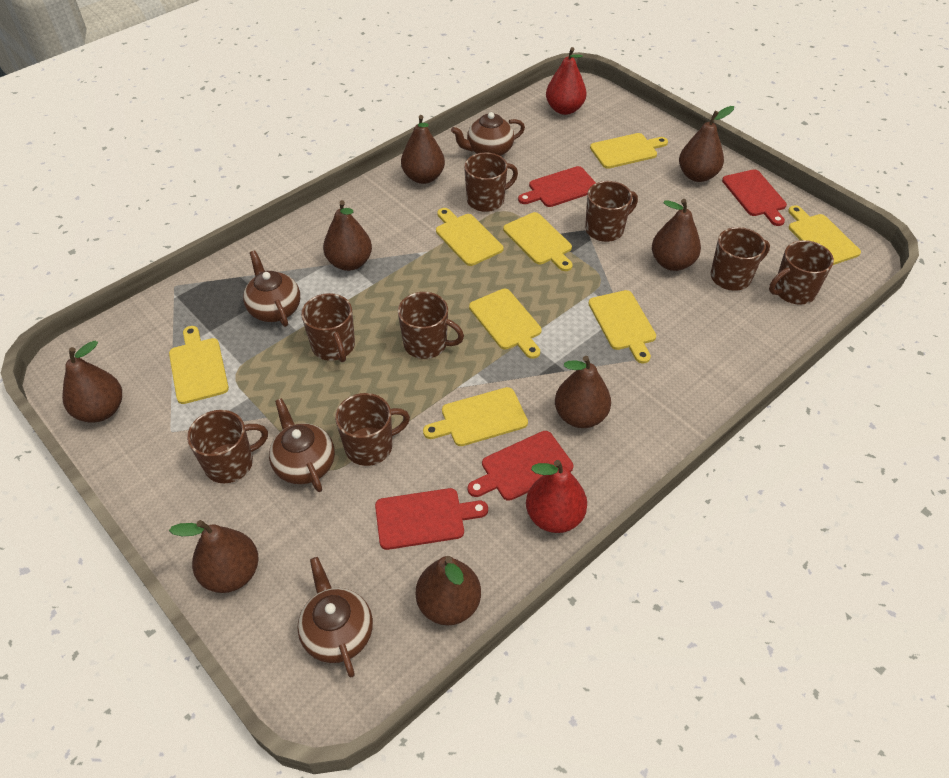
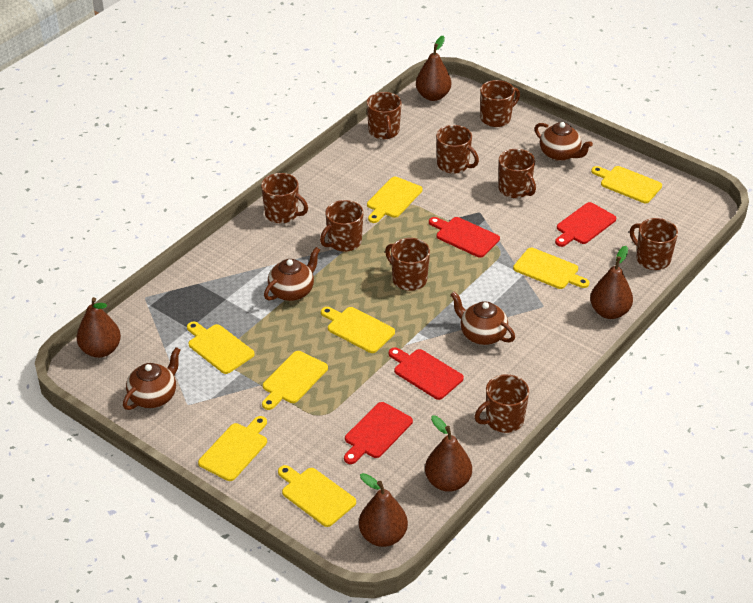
brown mug: 8 -> 9
brown pear: 8 -> 5
red pear: 2 -> 0

